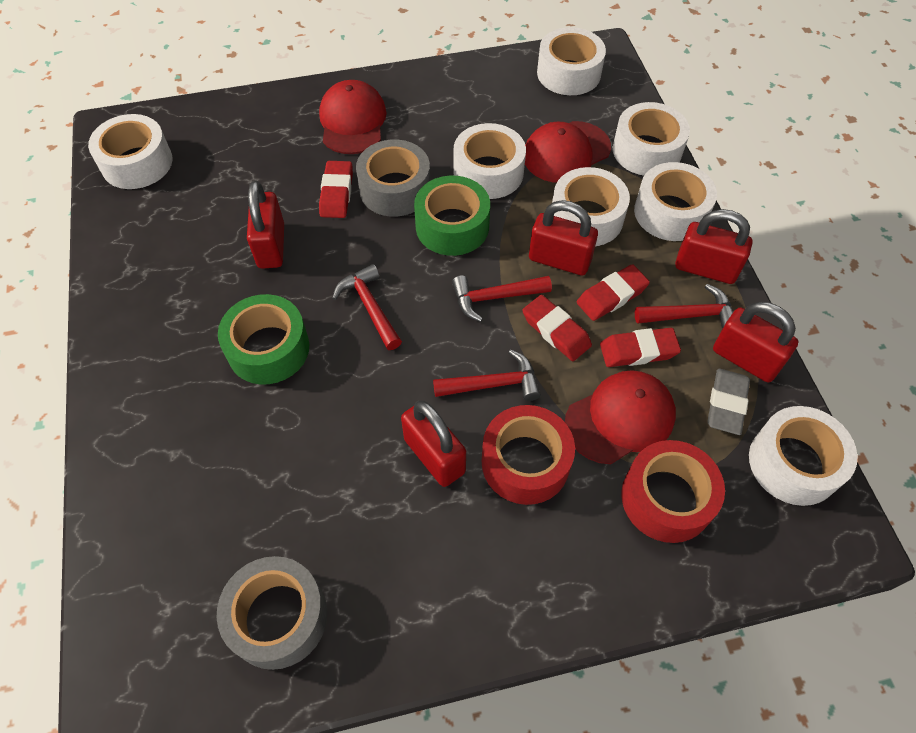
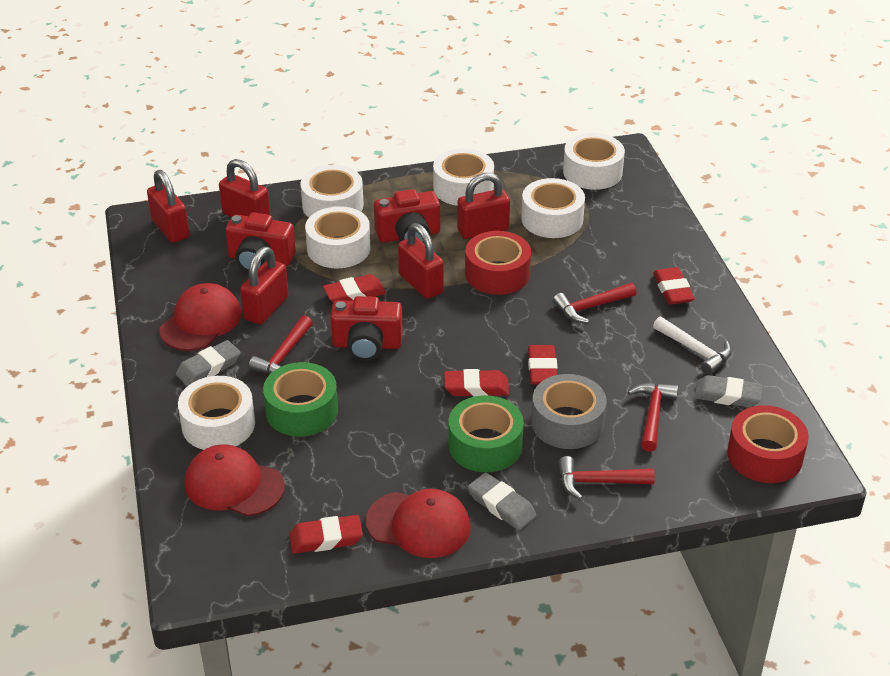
grey eraser: 1 -> 3
grey tape: 2 -> 1
red camera: 0 -> 3
red eraser: 4 -> 5
white hammer: 0 -> 1
white tape: 7 -> 6

